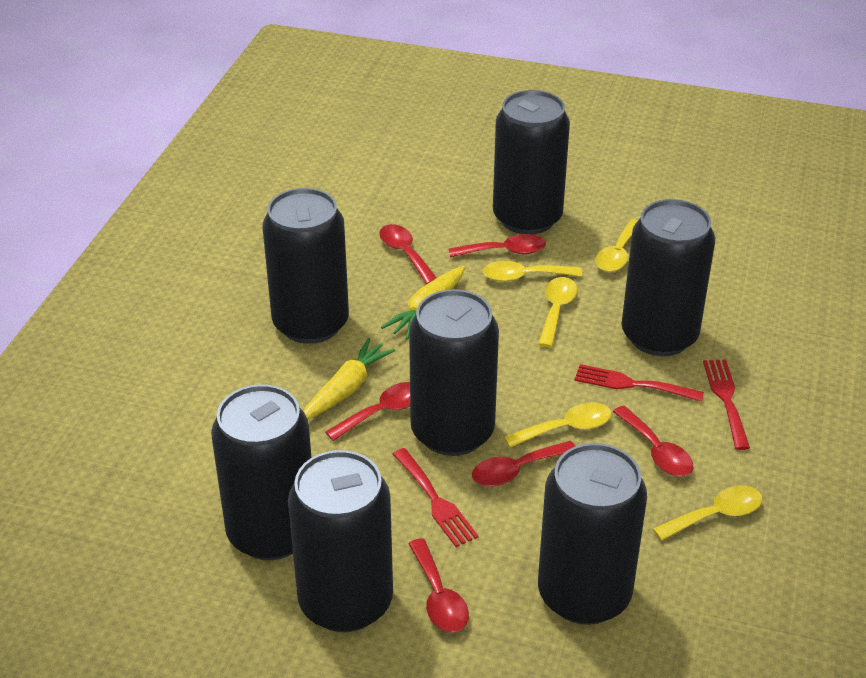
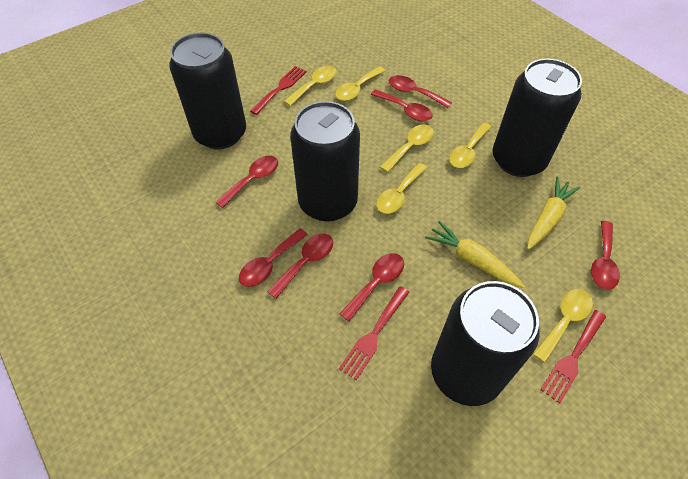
black can: 7 -> 4
red spoon: 6 -> 7
yellow spoon: 5 -> 6

